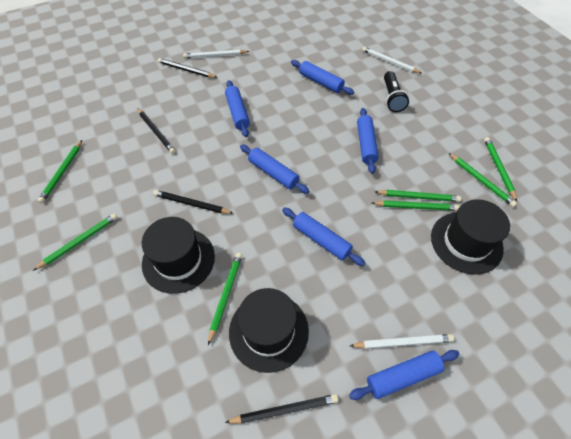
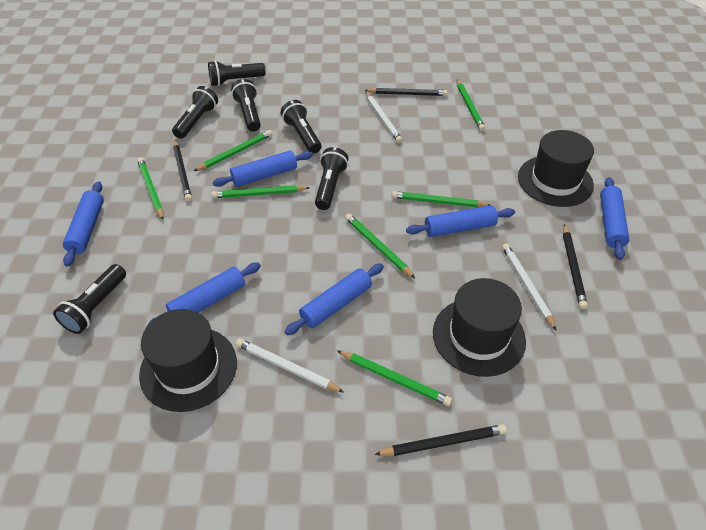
black flashlight: 1 -> 6

